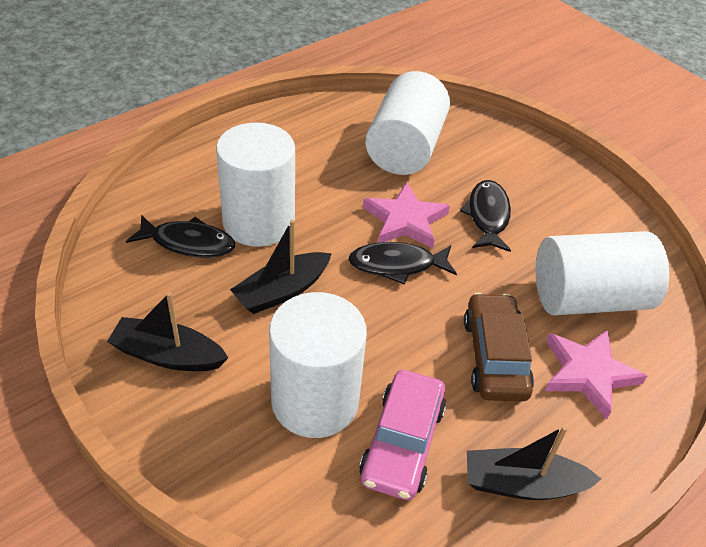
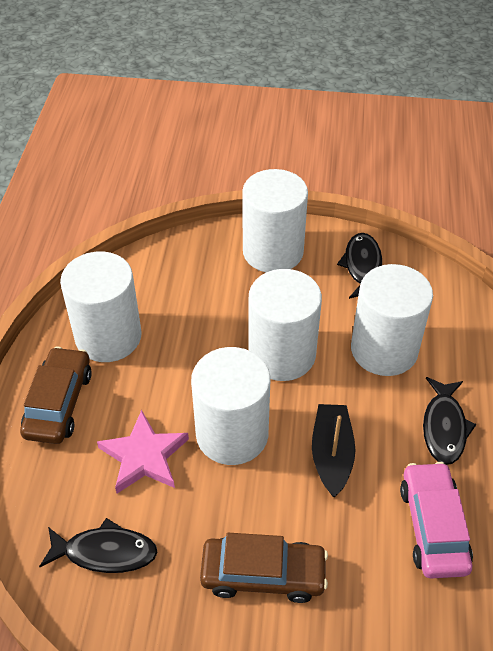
black boat: 3 -> 1
brown car: 1 -> 2
pink star: 2 -> 1
white cylinder: 4 -> 5

